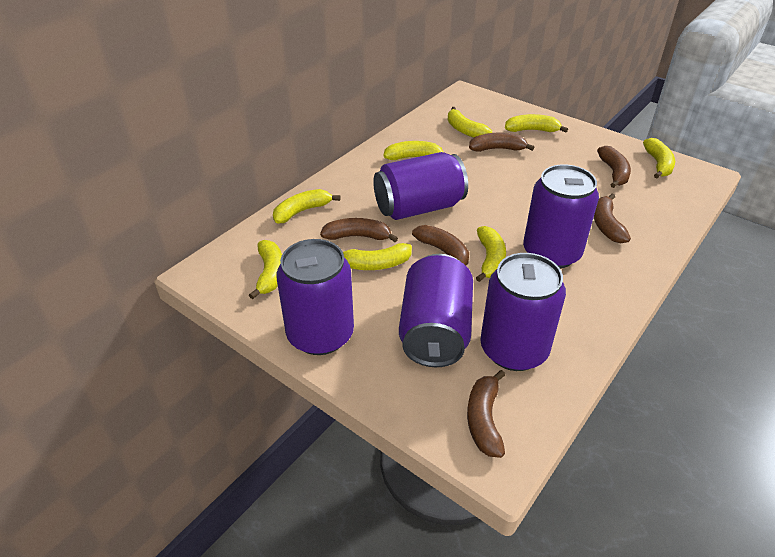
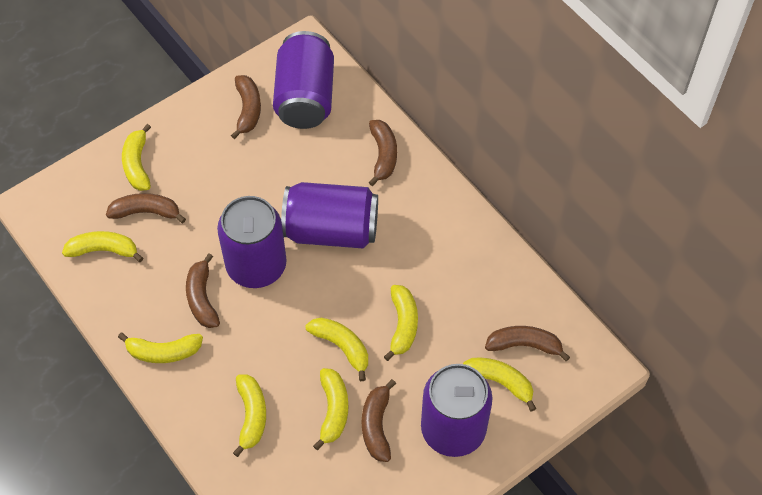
purple can: 5 -> 4

